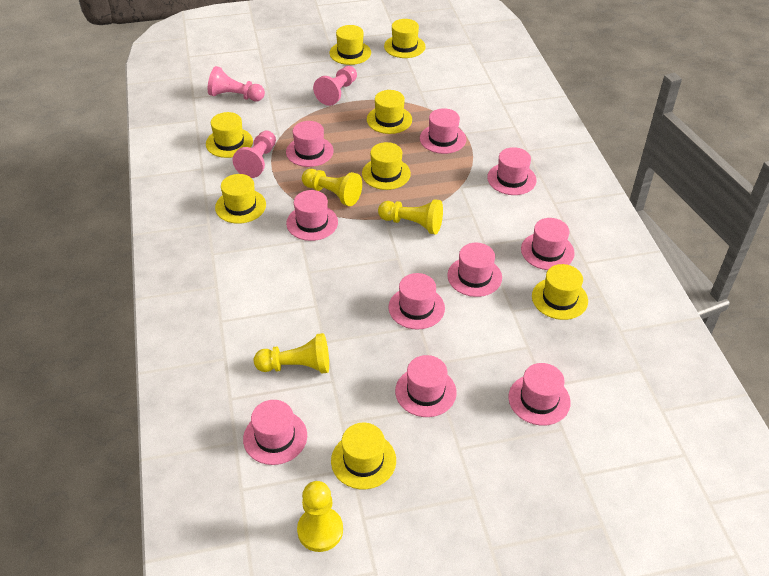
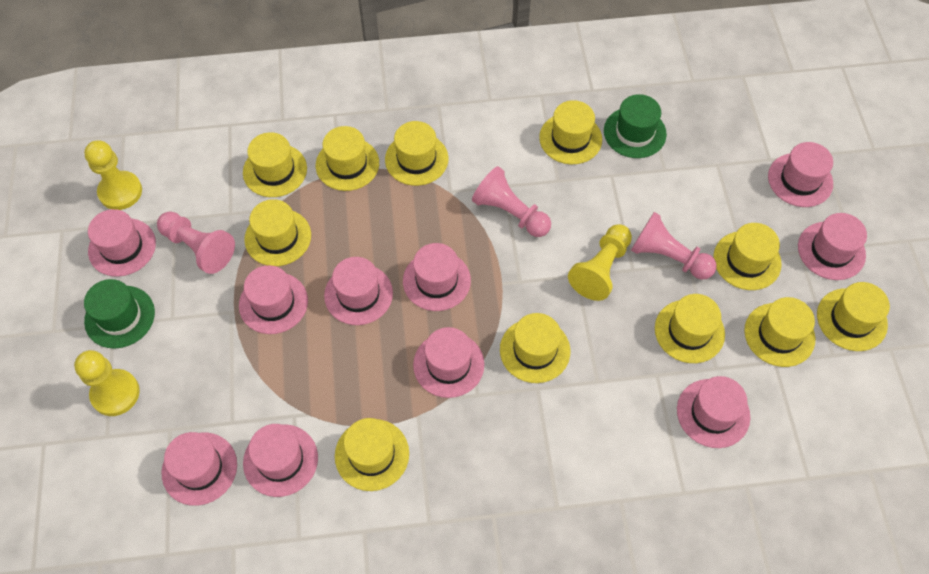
green hat: 0 -> 2
yellow hat: 8 -> 11
yellow pawn: 4 -> 3

